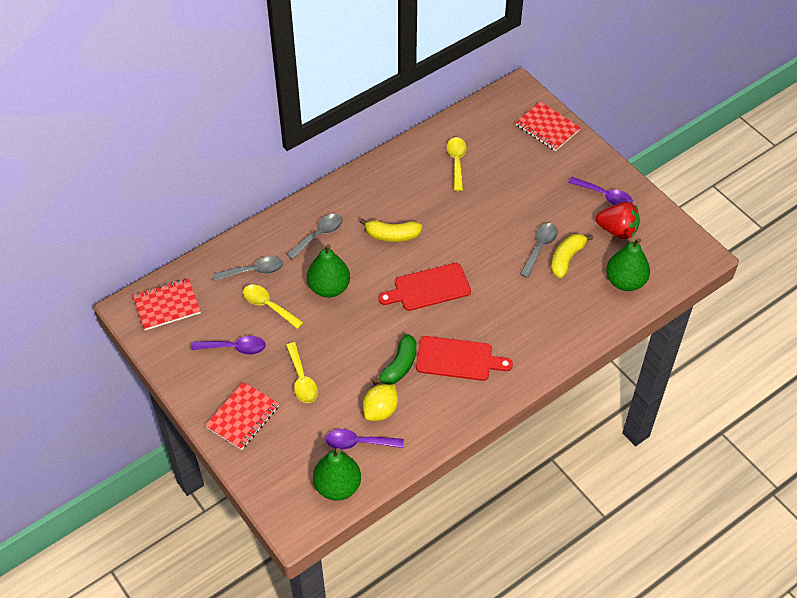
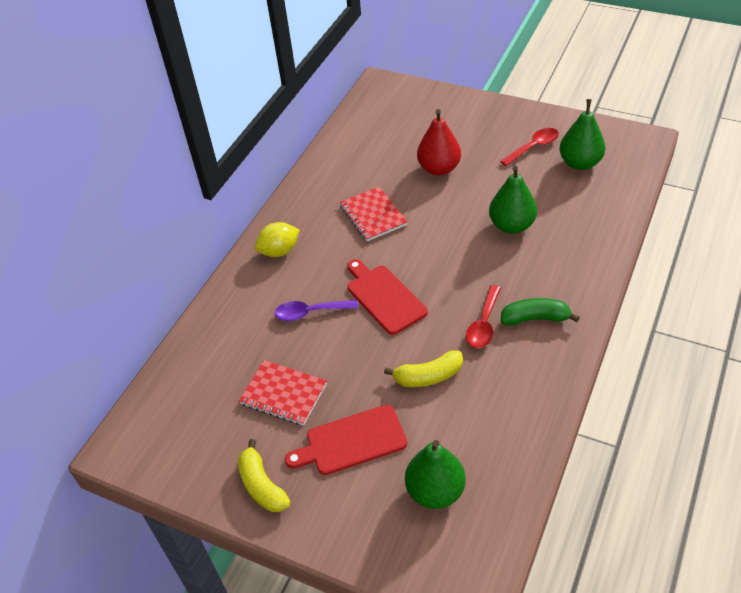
grey spoon: 3 -> 0
purple spoon: 3 -> 1
red notebook: 3 -> 2
red pear: 0 -> 1
red spoon: 0 -> 2
red strawberry: 1 -> 0
yellow spoon: 3 -> 0

